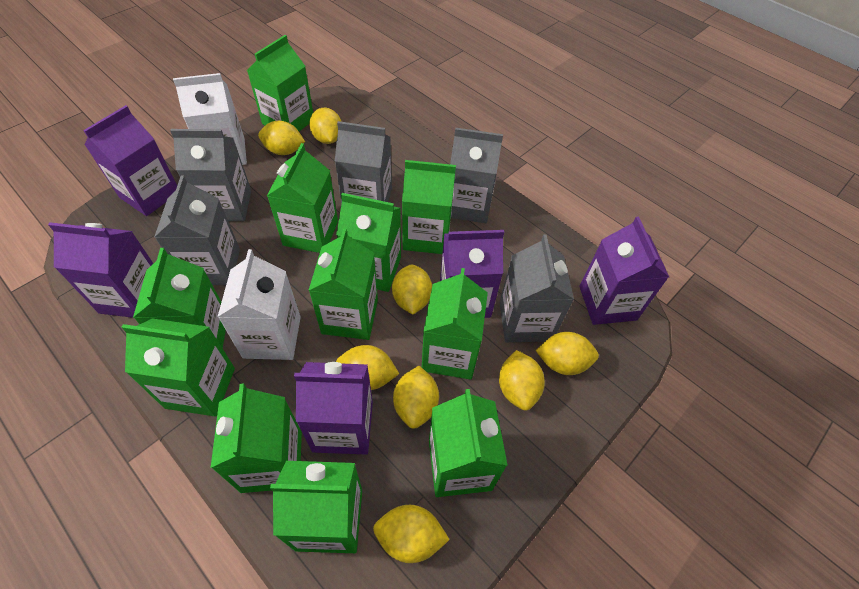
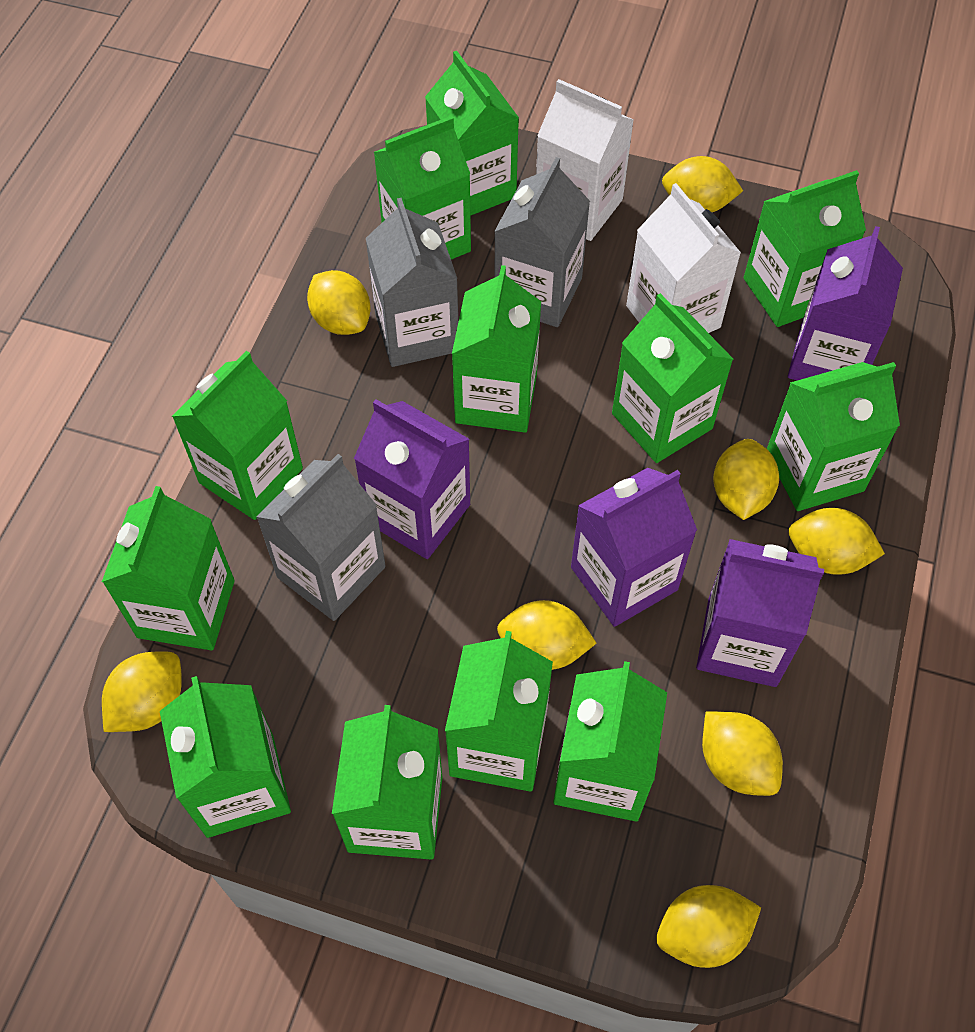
green carton: 11 -> 12
grey carton: 5 -> 3
purple carton: 5 -> 4

